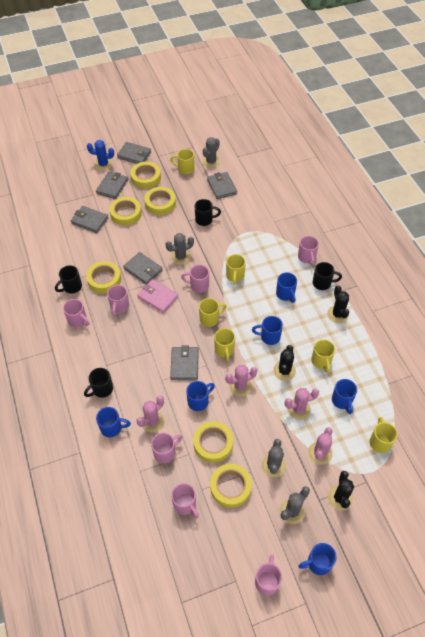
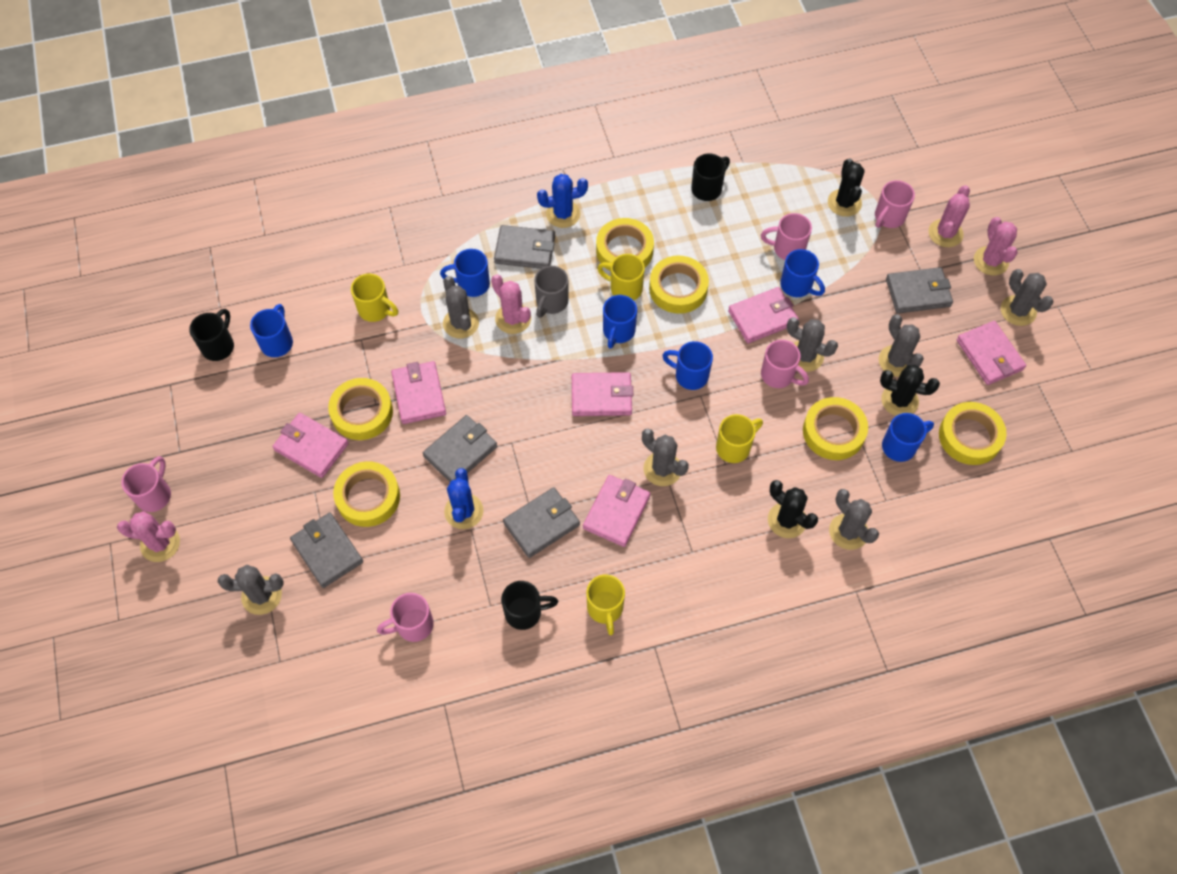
black mug: 4 -> 3
blue cactus: 1 -> 2
grey cactus: 4 -> 7
grey mug: 0 -> 1
grey wallet: 6 -> 5
pink mug: 7 -> 5
pink wallet: 1 -> 6
yellow mug: 6 -> 4

